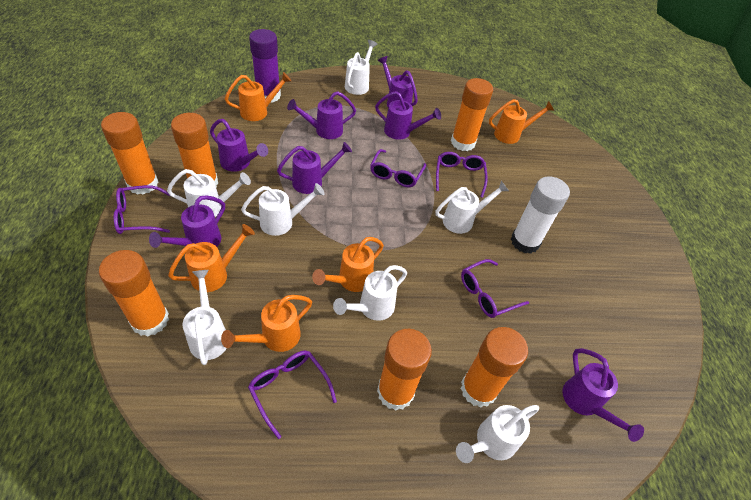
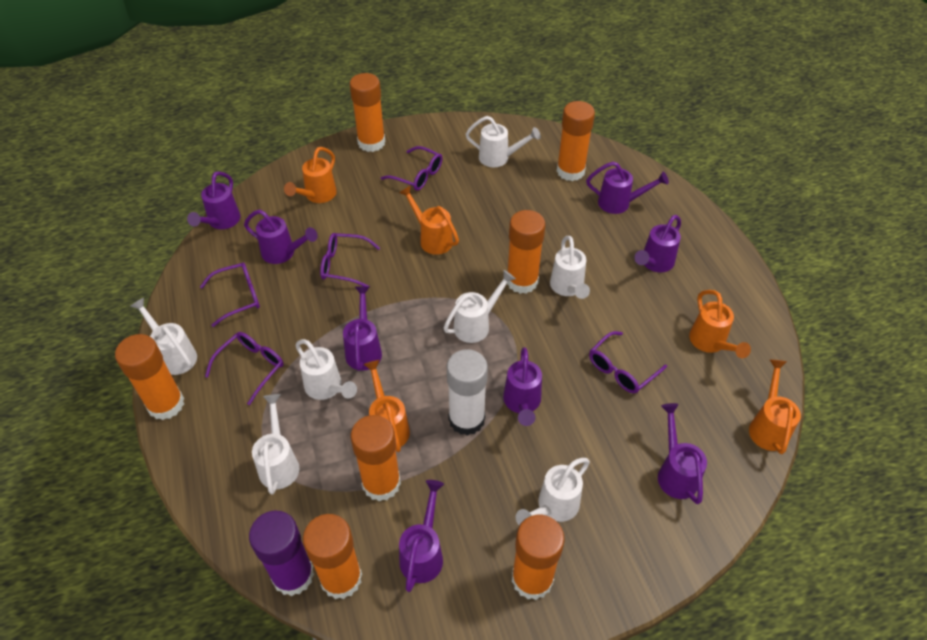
orange glue stick: 6 -> 7
purple watering can: 7 -> 8

